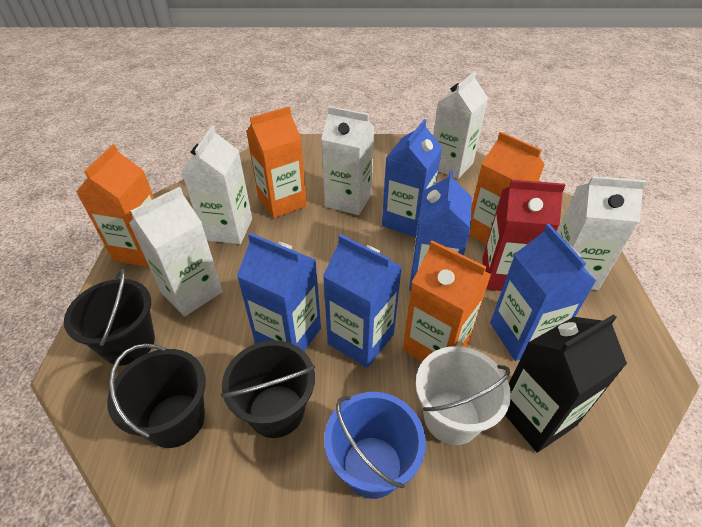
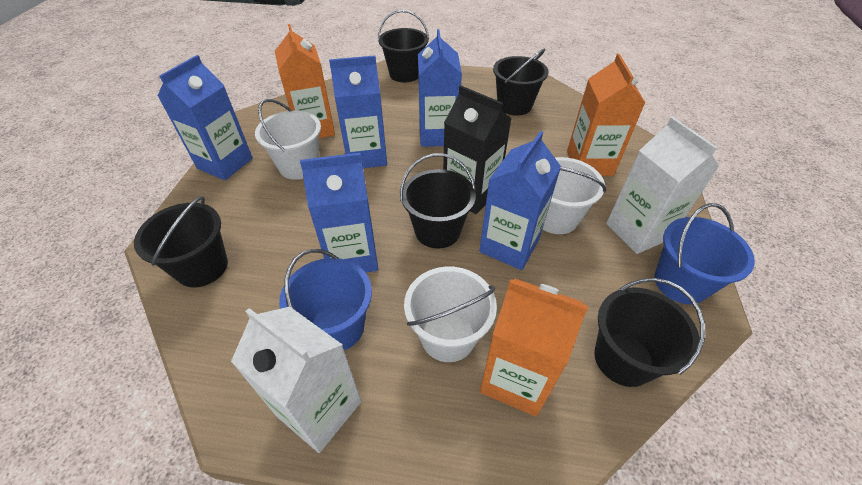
black bucket: 3 -> 5
blue bucket: 1 -> 2
orange carton: 4 -> 3
red carton: 1 -> 0
white bucket: 1 -> 3
white carton: 5 -> 2

